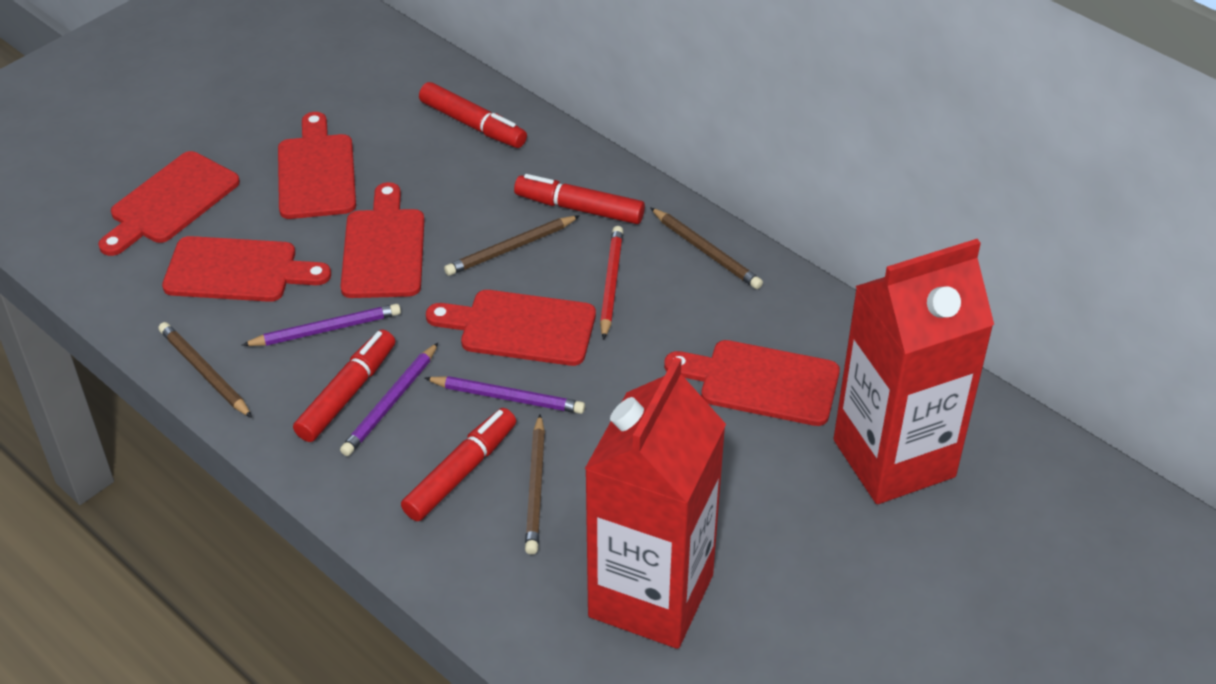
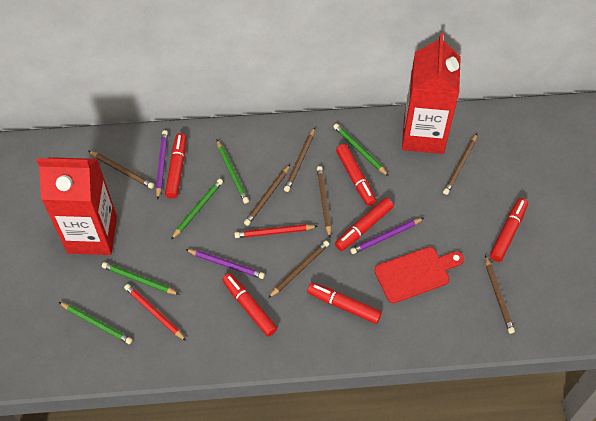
brown pencil: 4 -> 7
green pencil: 0 -> 5
red cutting board: 6 -> 1
red marker: 4 -> 6
red pencil: 1 -> 2

